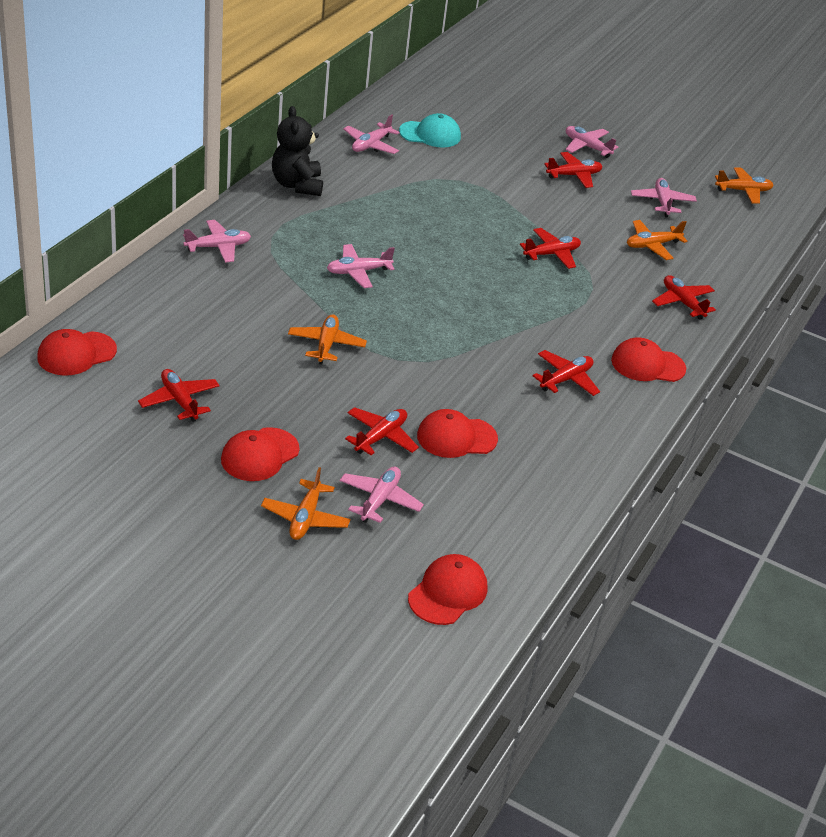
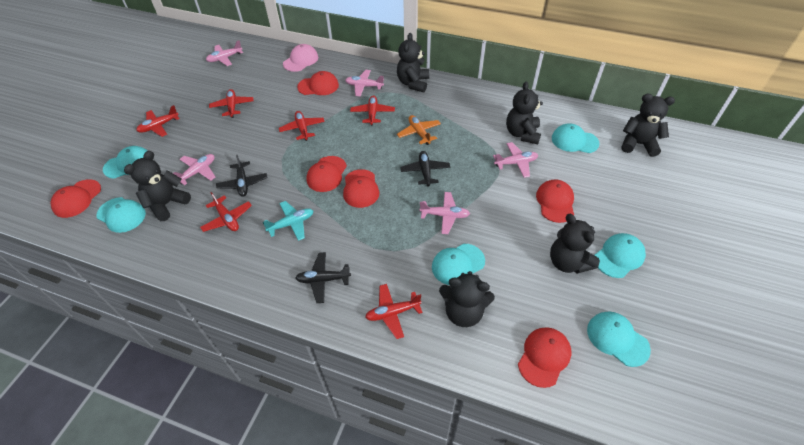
black plane: 0 -> 3
black teddy bear: 1 -> 6
orange plane: 4 -> 1
pink cap: 0 -> 1
pink plane: 6 -> 5
red cap: 5 -> 6
turquoise cap: 1 -> 6
turquoise plane: 0 -> 1

